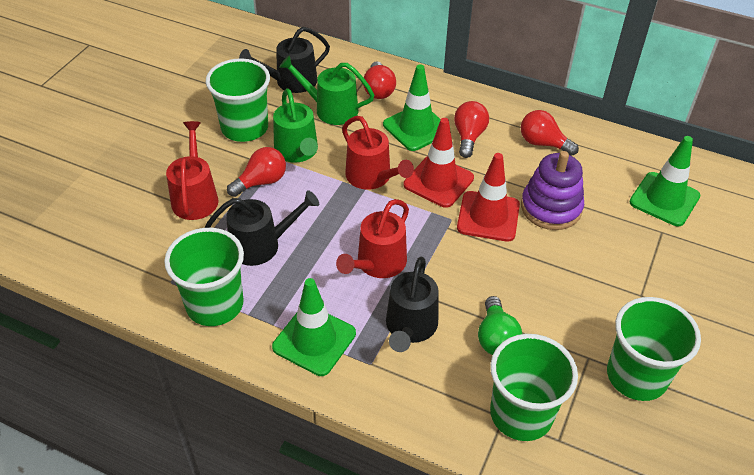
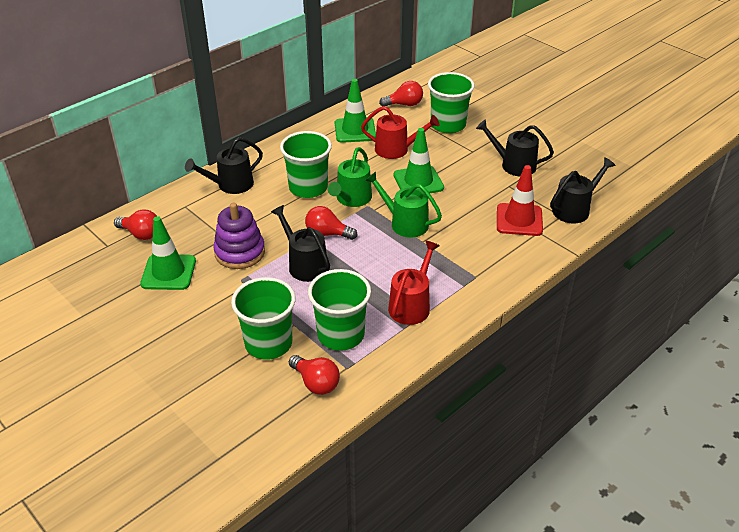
black watering can: 3 -> 4
green light bulb: 1 -> 0
red traffic cone: 2 -> 1
red watering can: 3 -> 2

